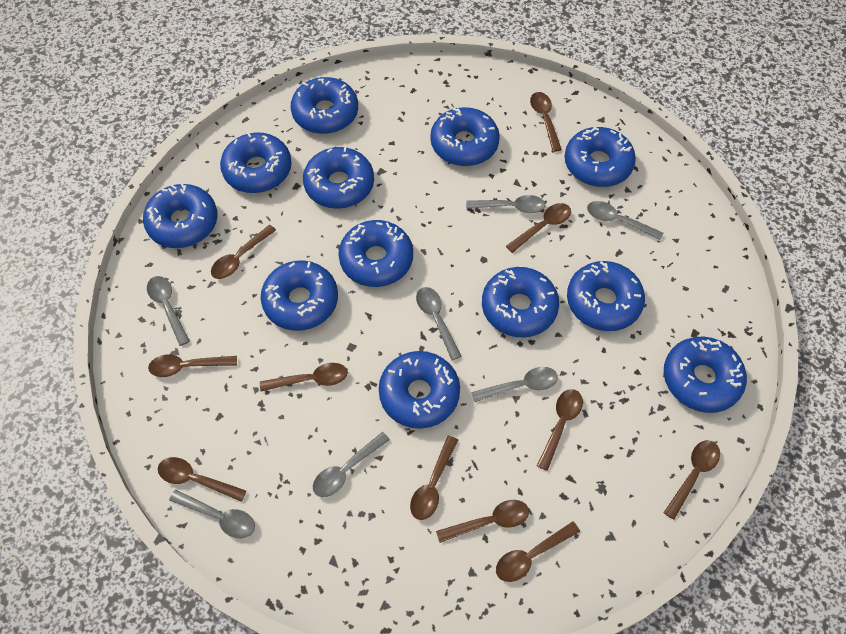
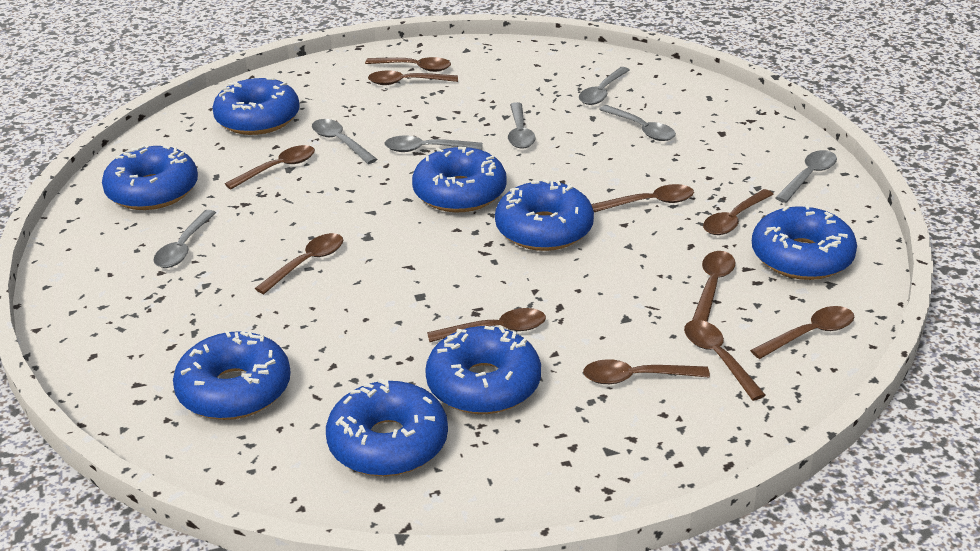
blue donut: 12 -> 8

